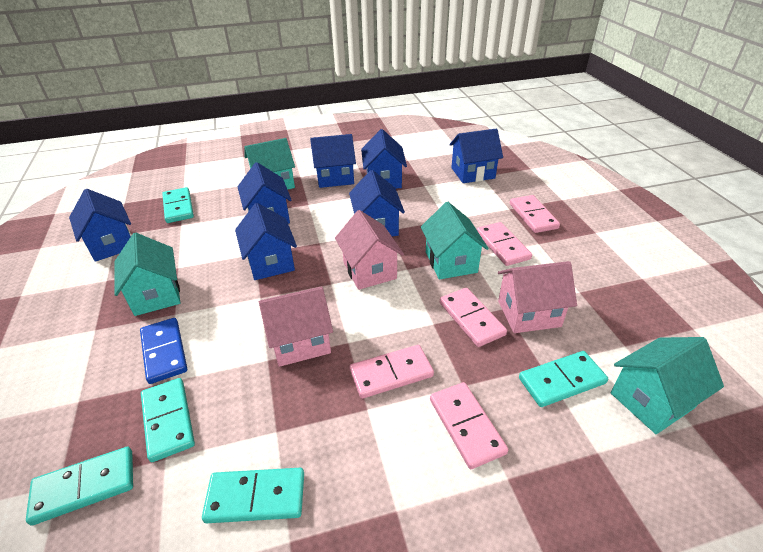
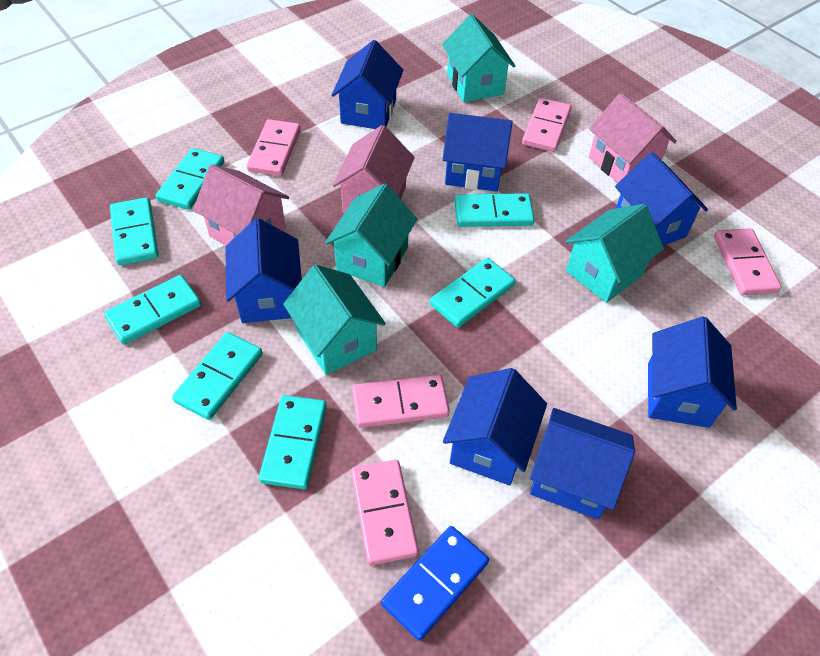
turquoise domino: 5 -> 7

